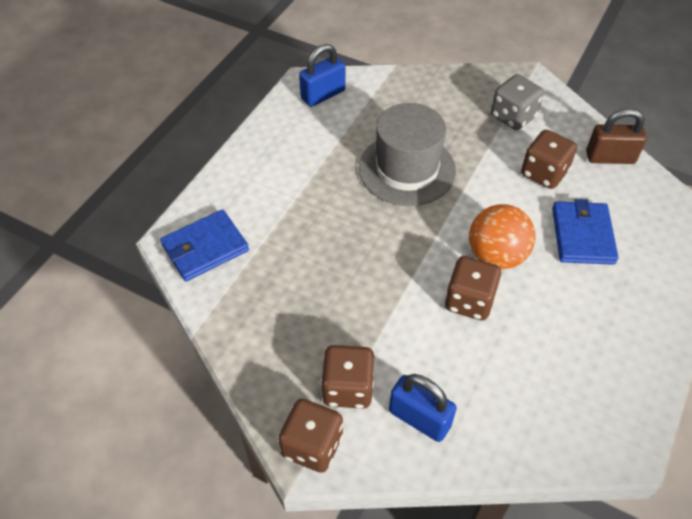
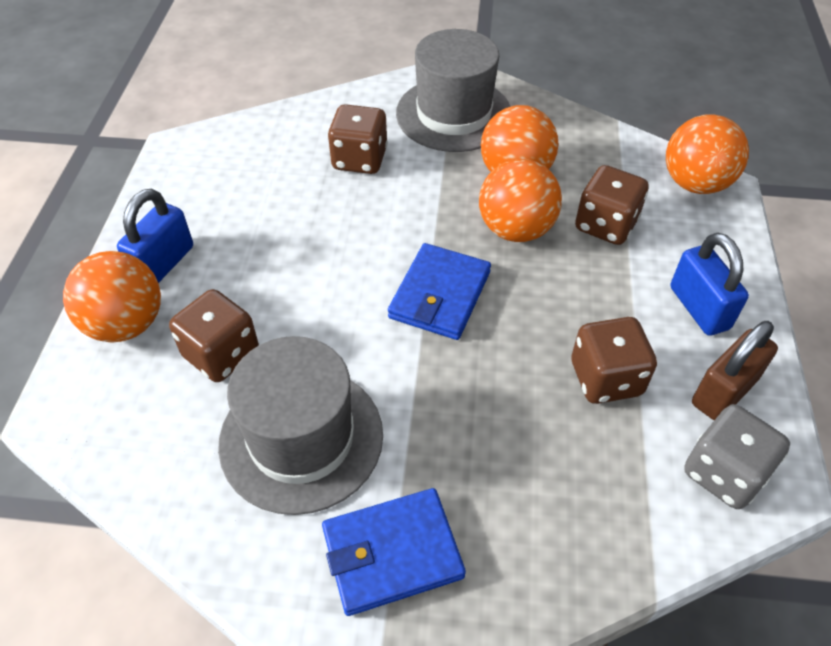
grey hat: 1 -> 2
orange ball: 1 -> 4

